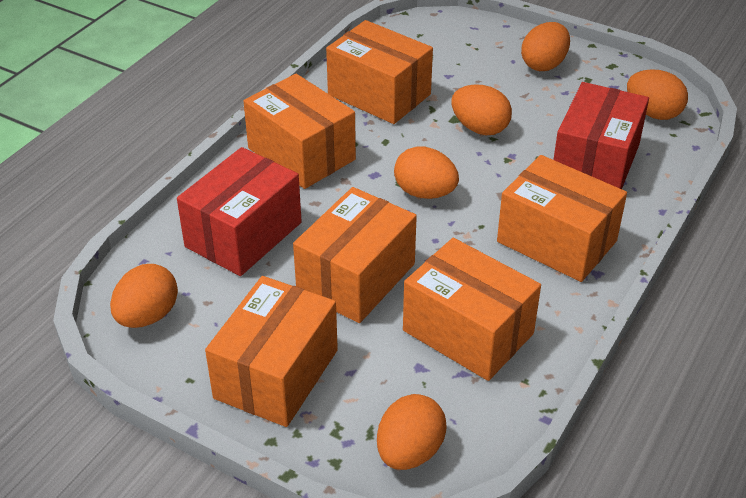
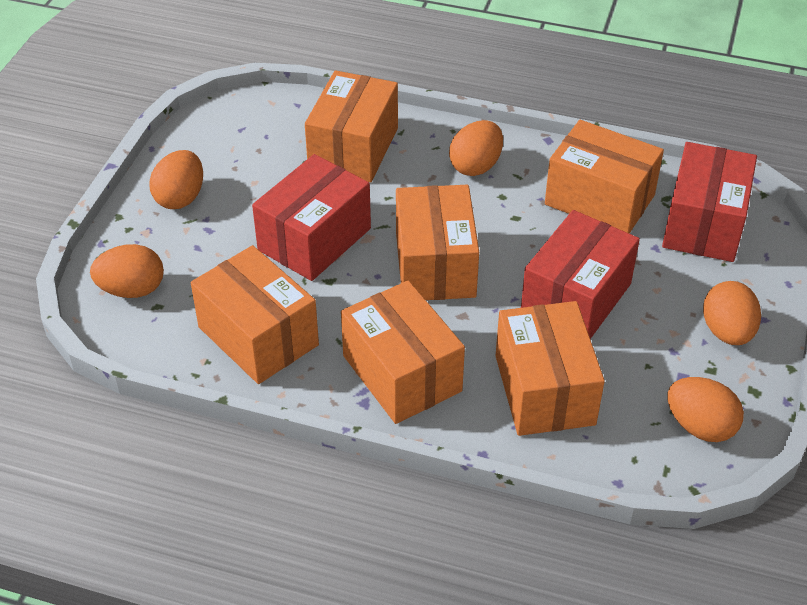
orange egg: 6 -> 5
red box: 2 -> 3

